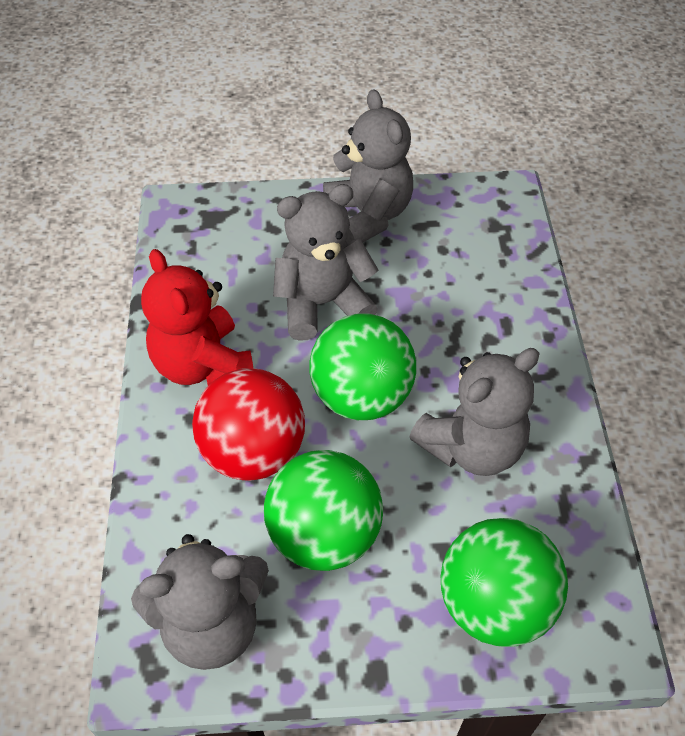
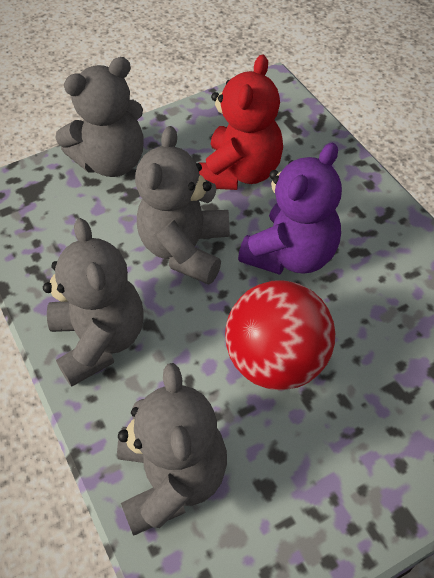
green ball: 3 -> 0
purple teddy bear: 0 -> 1

